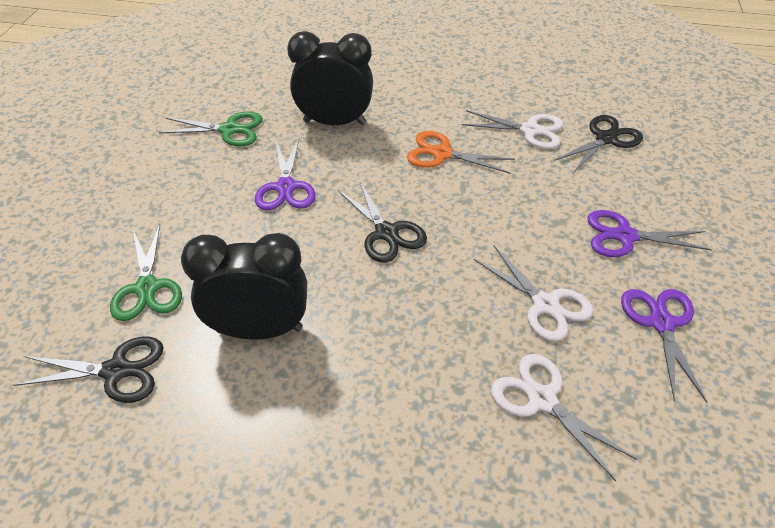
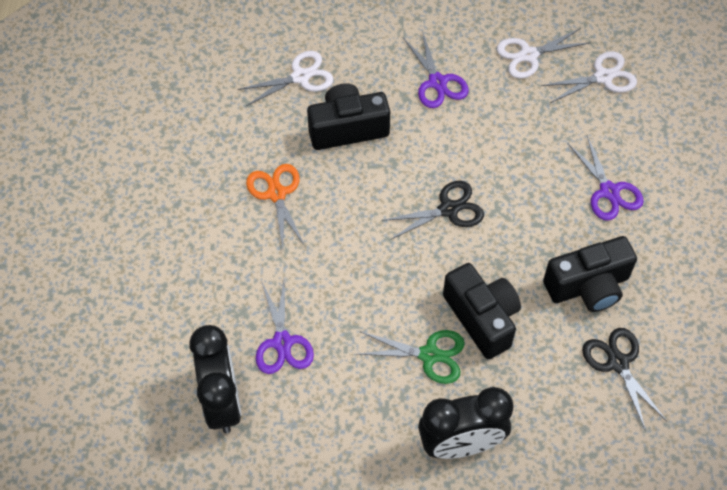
black camera: 0 -> 3
black scissors: 3 -> 2
green scissors: 2 -> 1

